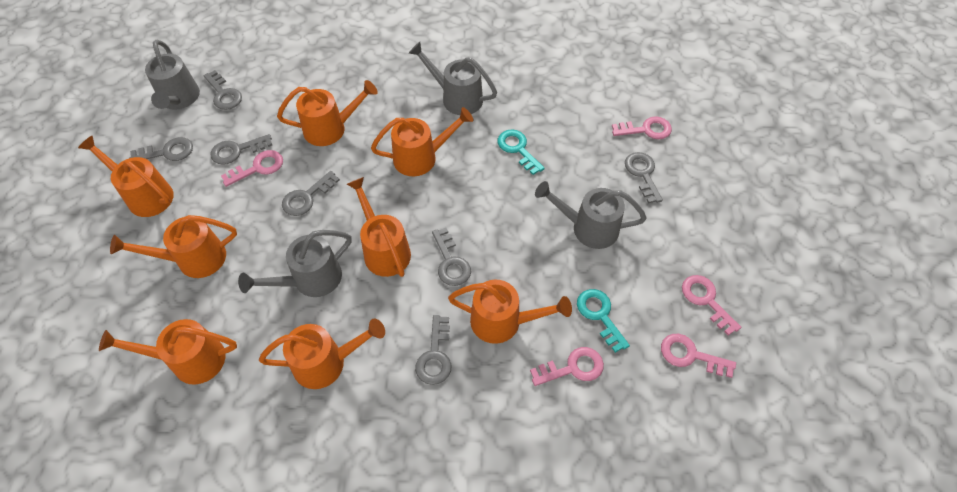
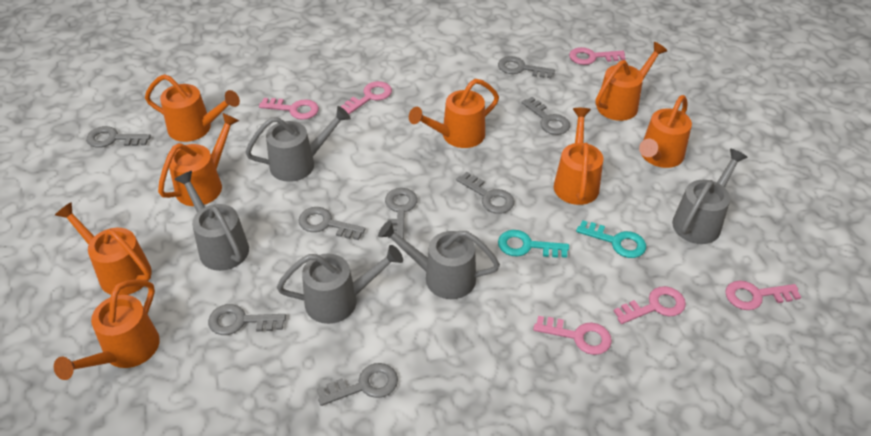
grey key: 7 -> 8
grey watering can: 4 -> 5
pink key: 5 -> 6

